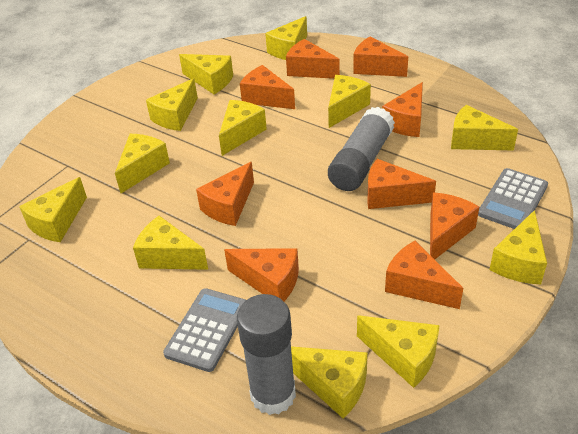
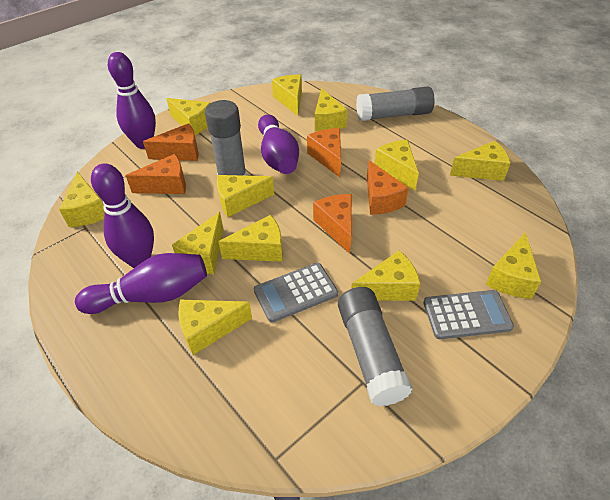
grey glue stick: 2 -> 3
orange cheese: 9 -> 5
purple bowling pin: 0 -> 4

